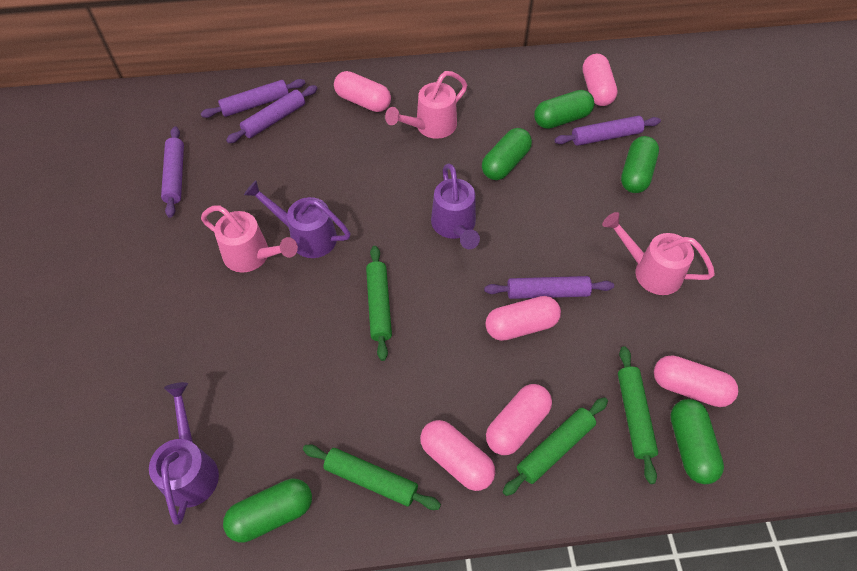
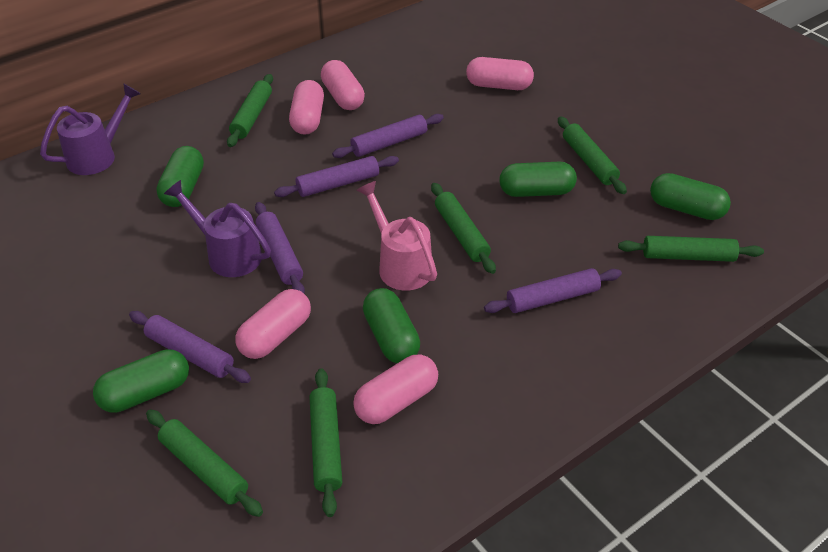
green rolling pin: 4 -> 6
pink capsule: 6 -> 5
pink watering can: 3 -> 1
purple watering can: 3 -> 2

